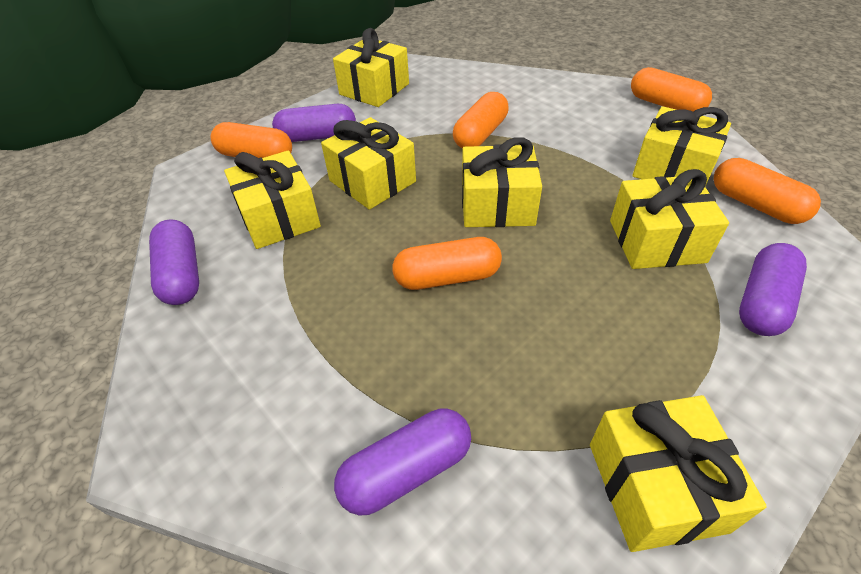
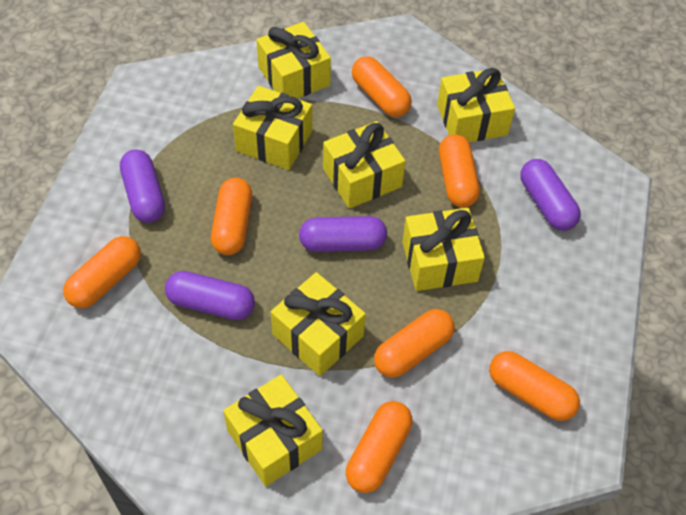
orange capsule: 5 -> 7

